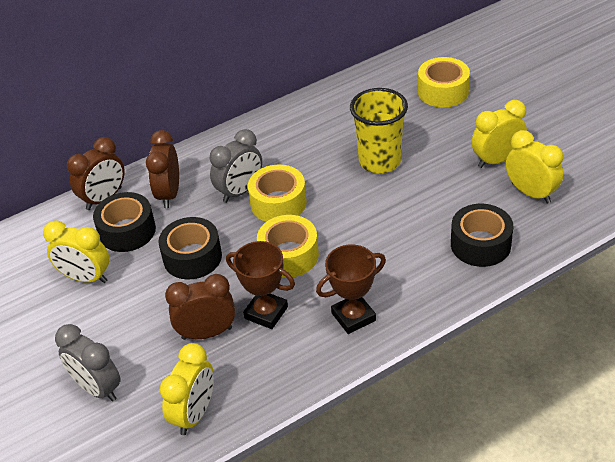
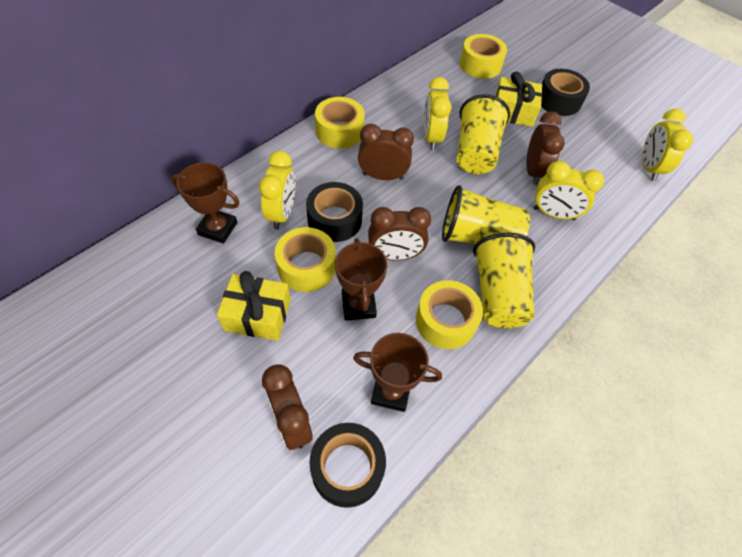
brown clock: 3 -> 4
brown trophy: 2 -> 3
grey clock: 2 -> 0
yellow cup: 1 -> 3
yellow gift: 0 -> 2
yellow tape: 3 -> 4

